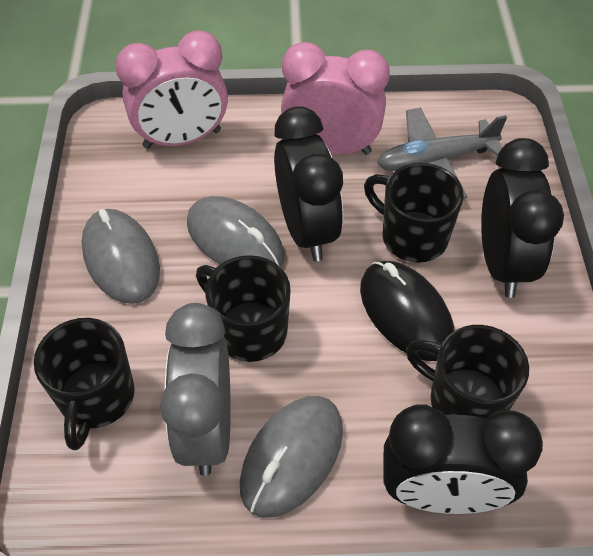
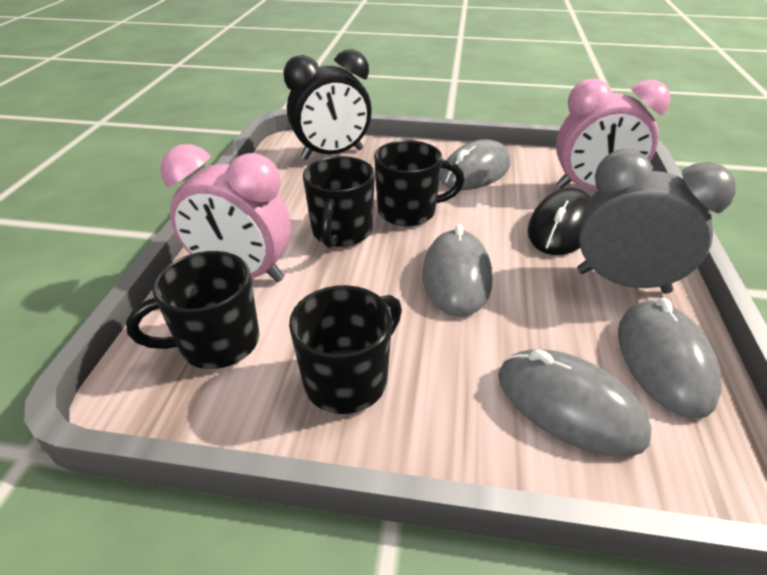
black clock: 3 -> 1
grey mouse: 3 -> 4
grey plane: 1 -> 0

